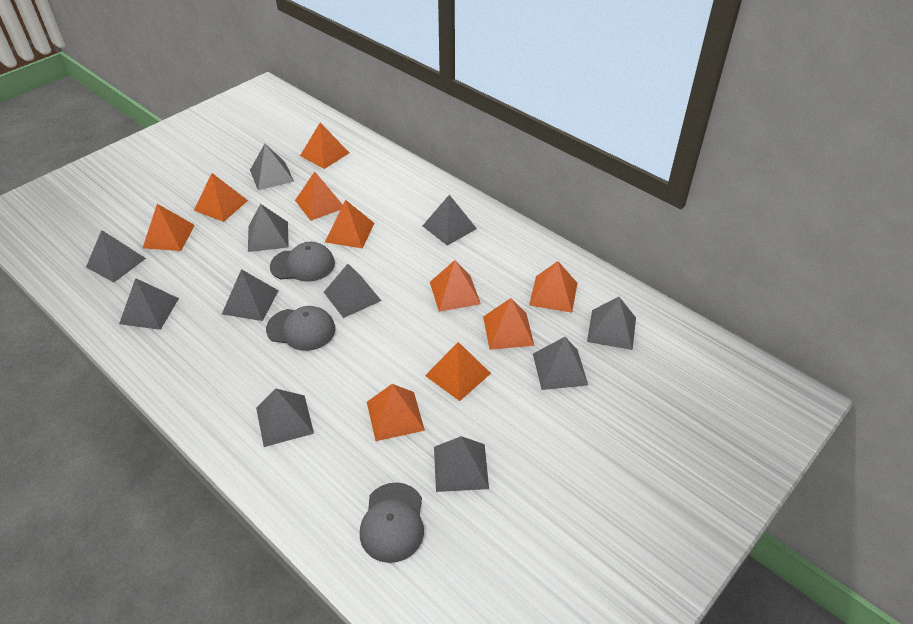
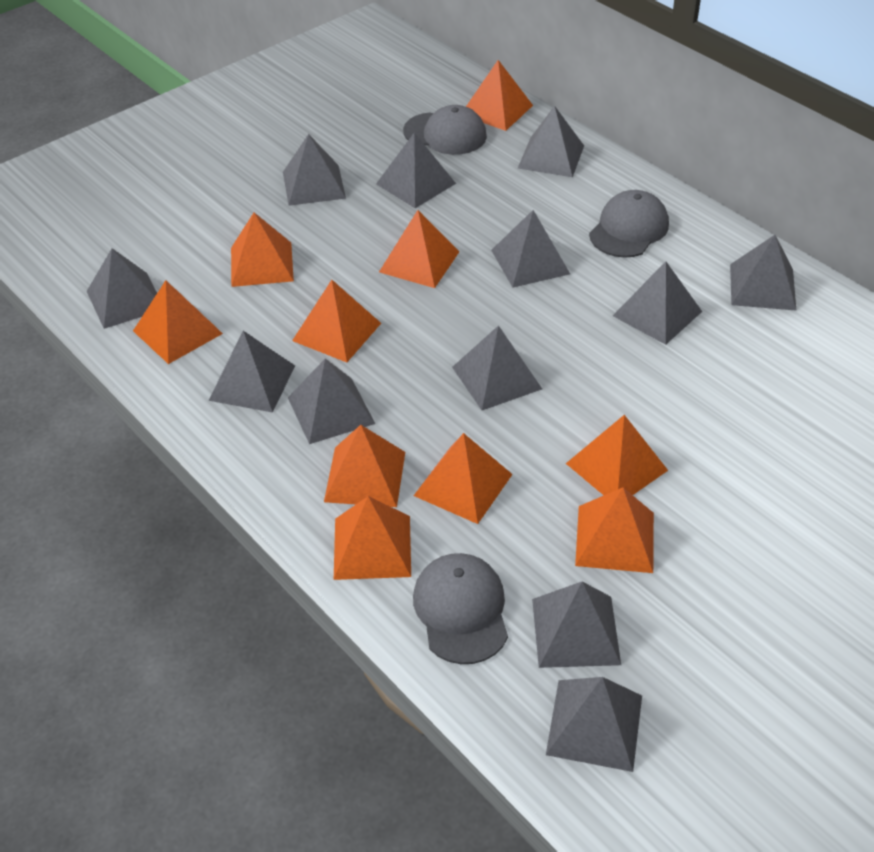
grey pyramid: 11 -> 12

